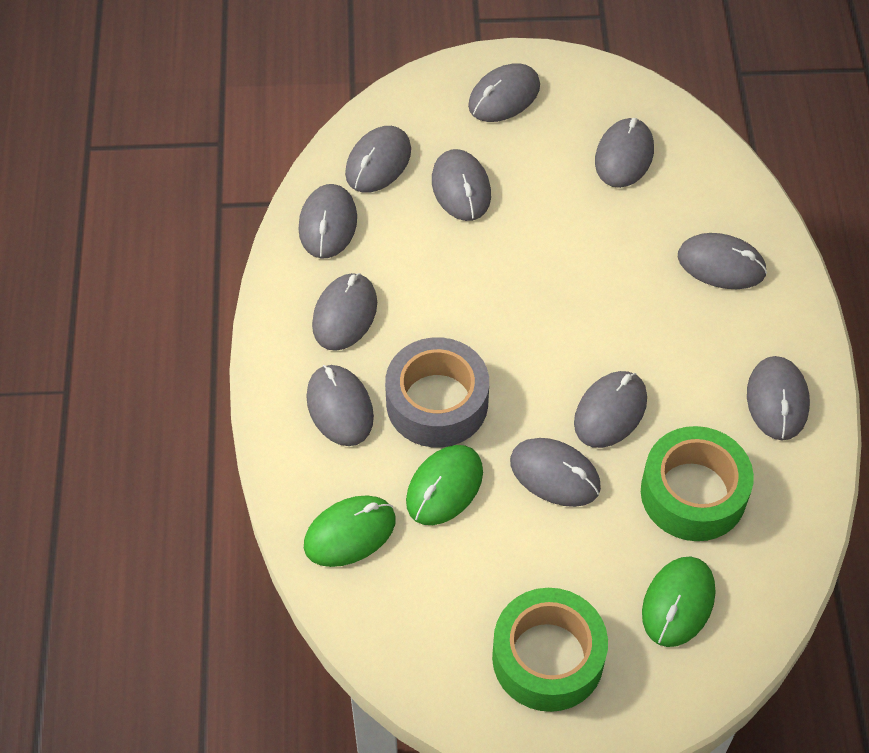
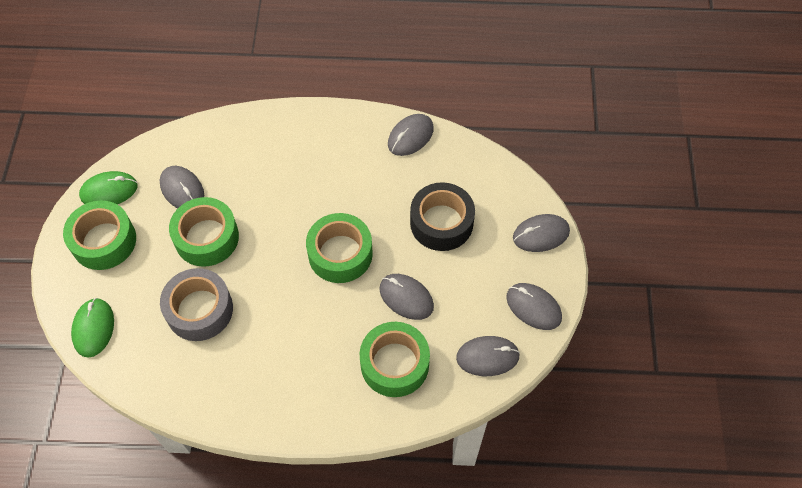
black tape: 0 -> 1
green mouse: 3 -> 2
green tape: 2 -> 4
grey mouse: 11 -> 6

